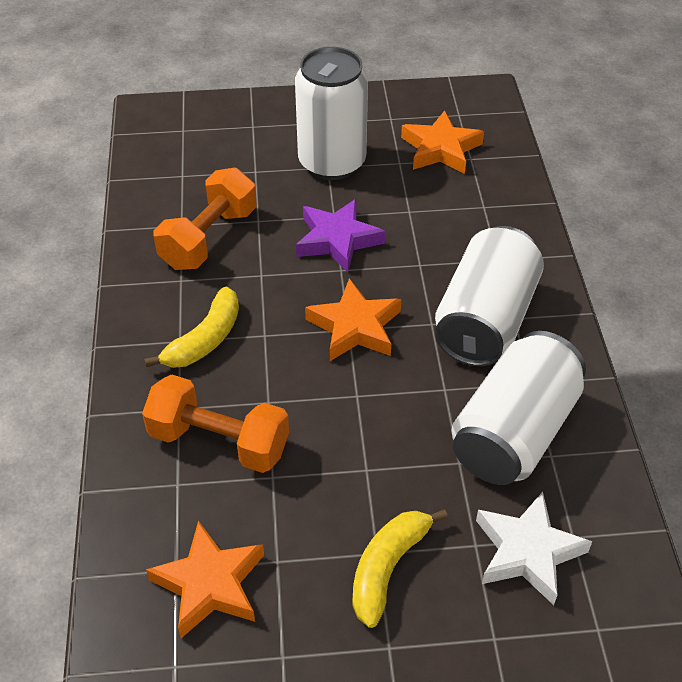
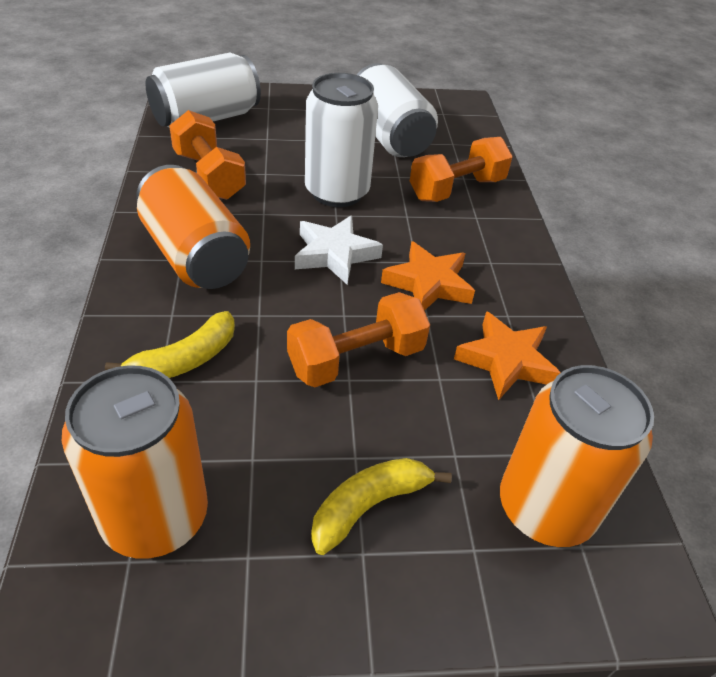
orange can: 0 -> 3
orange dumbbell: 2 -> 3
orange star: 3 -> 2
purple star: 1 -> 0

